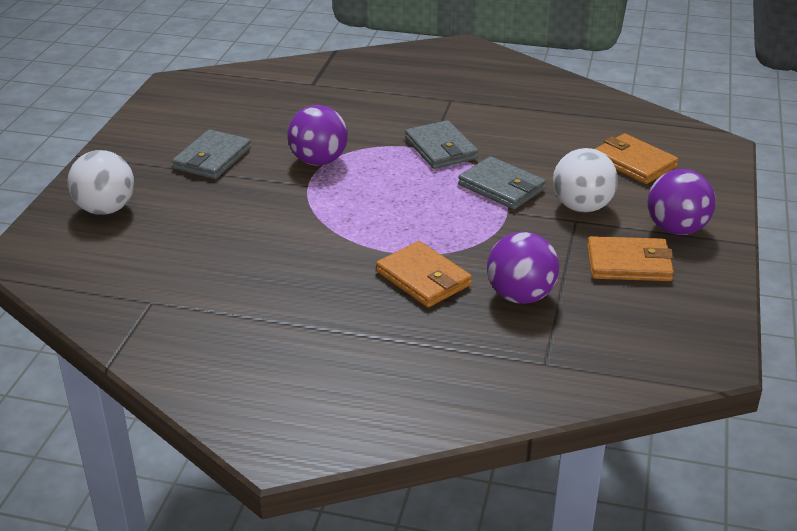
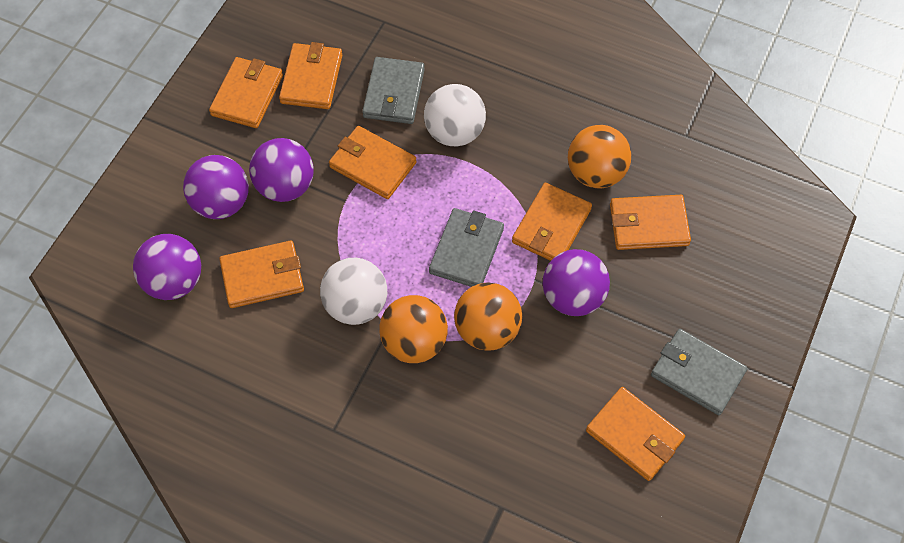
orange ball: 0 -> 3
orange wallet: 3 -> 7
purple ball: 3 -> 4

